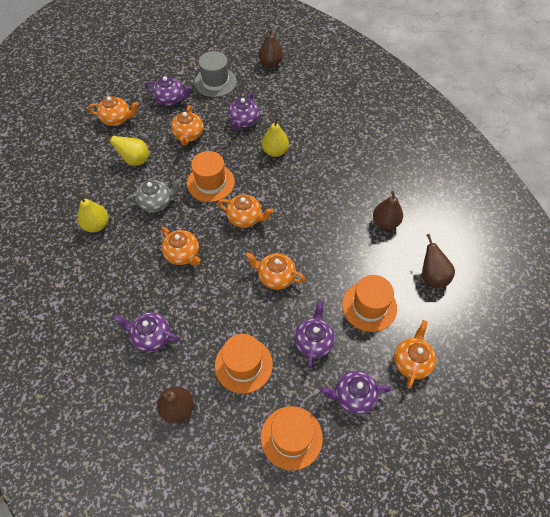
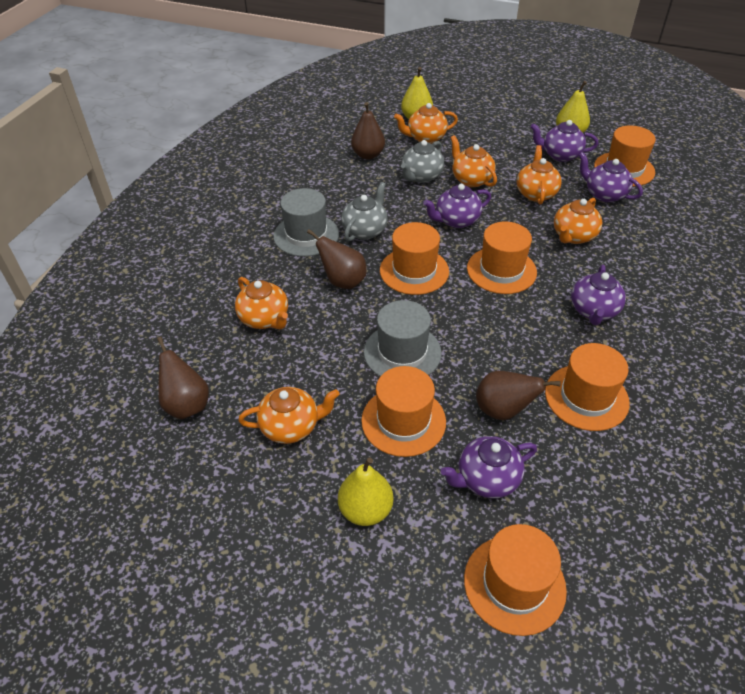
grey hat: 1 -> 2
grey teapot: 1 -> 2
orange hat: 4 -> 6

